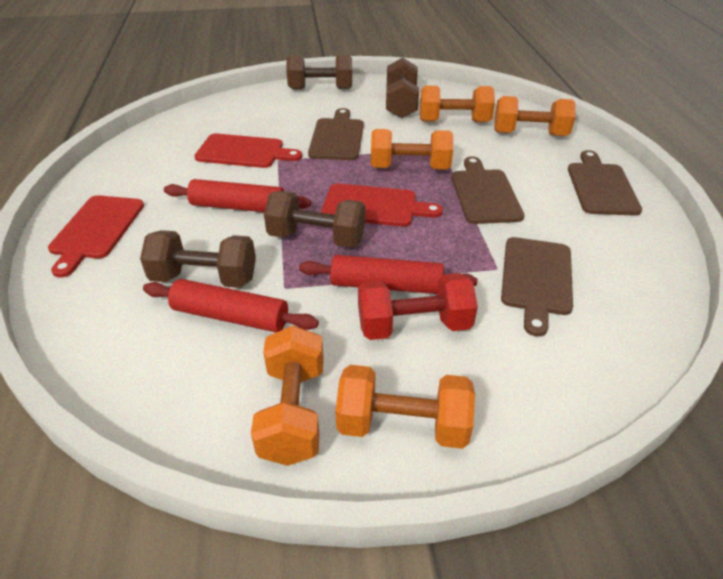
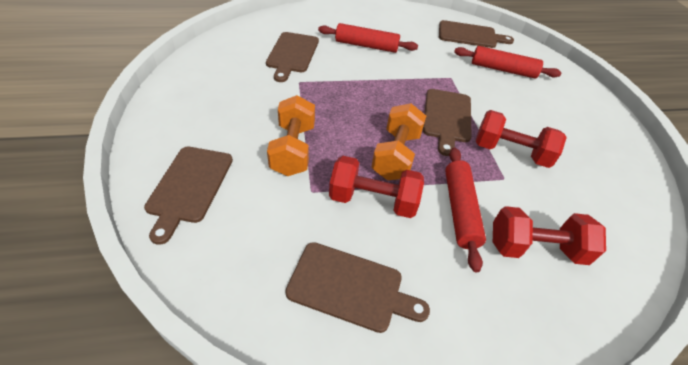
brown cutting board: 4 -> 5
brown dumbbell: 4 -> 0
orange dumbbell: 5 -> 2
red cutting board: 3 -> 0
red dumbbell: 1 -> 3

